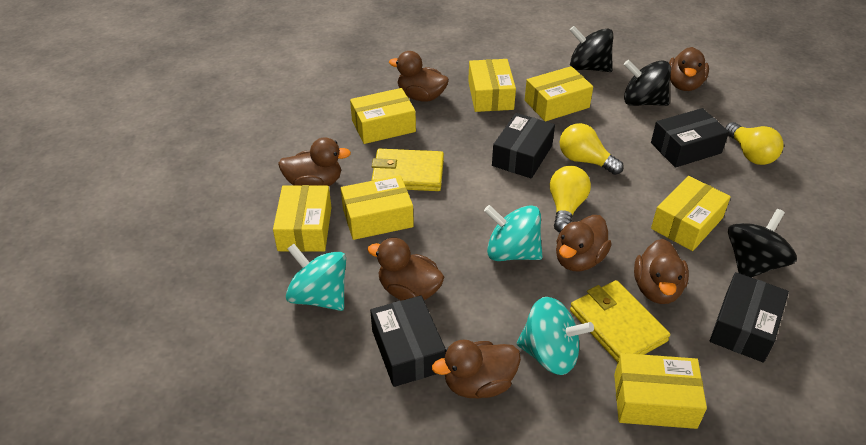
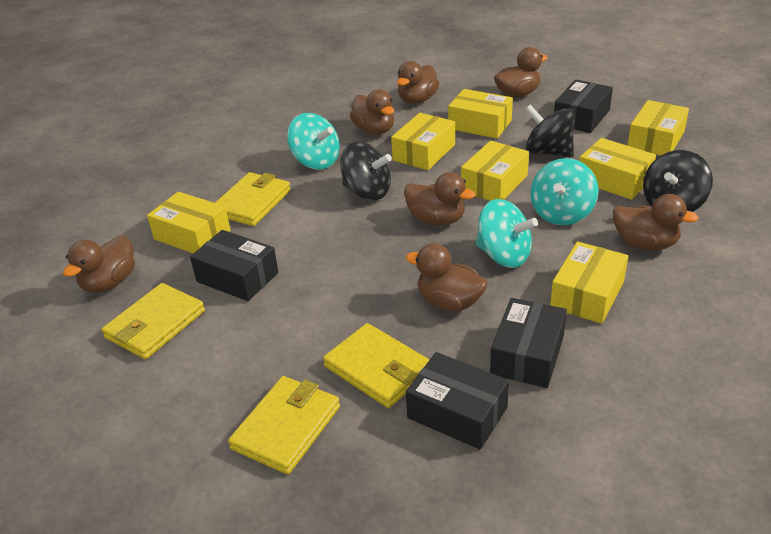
yellow light bulb: 3 -> 0
yellow wallet: 2 -> 4

